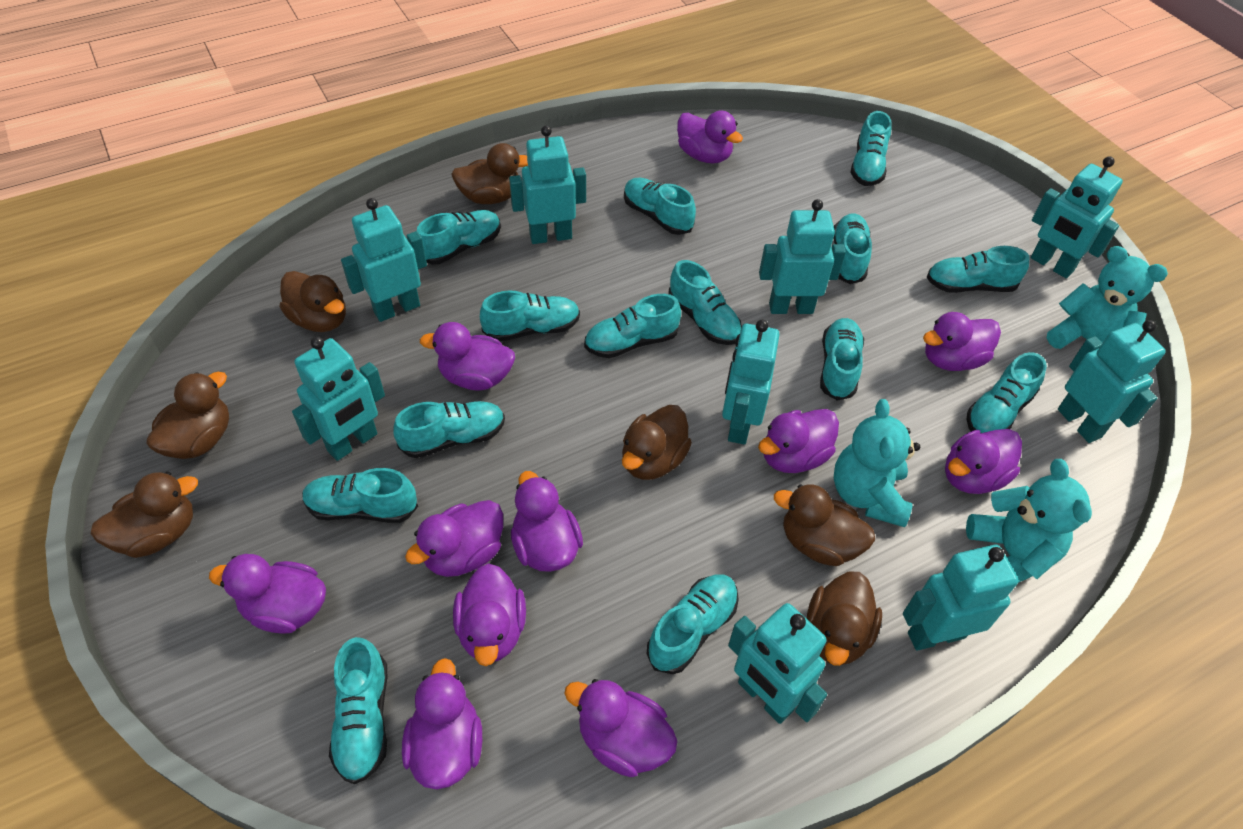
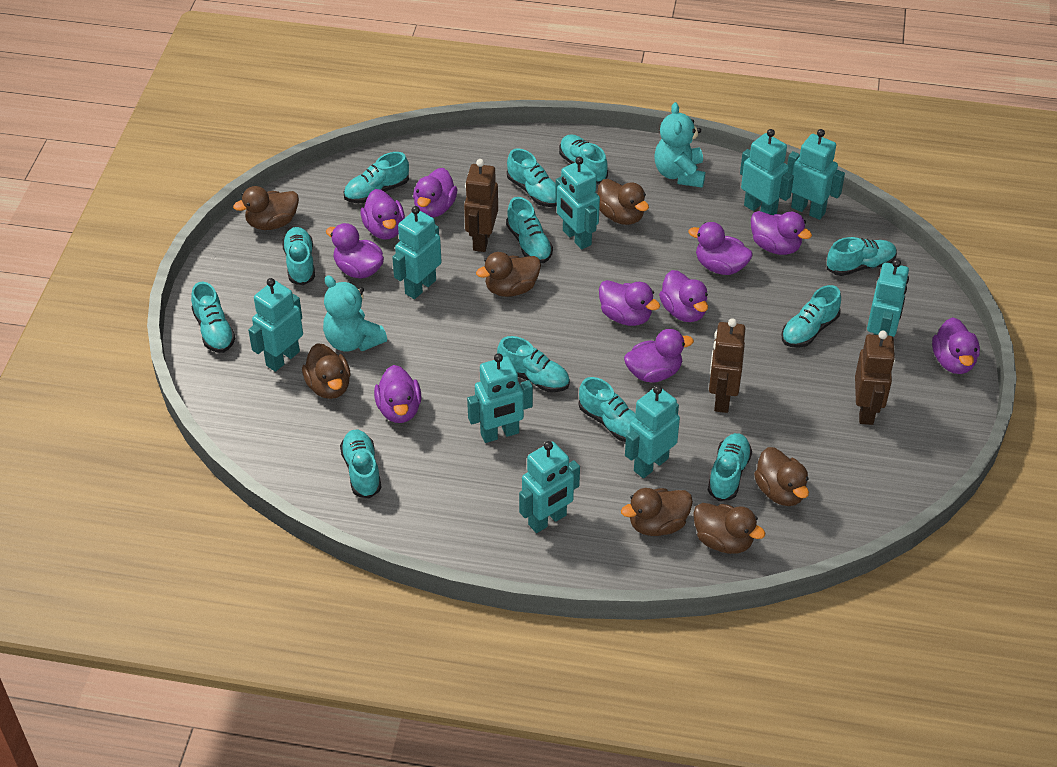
brown robot: 0 -> 3
purple duck: 11 -> 10
turquoise shoe: 14 -> 12
turquoise teddy bear: 3 -> 2

